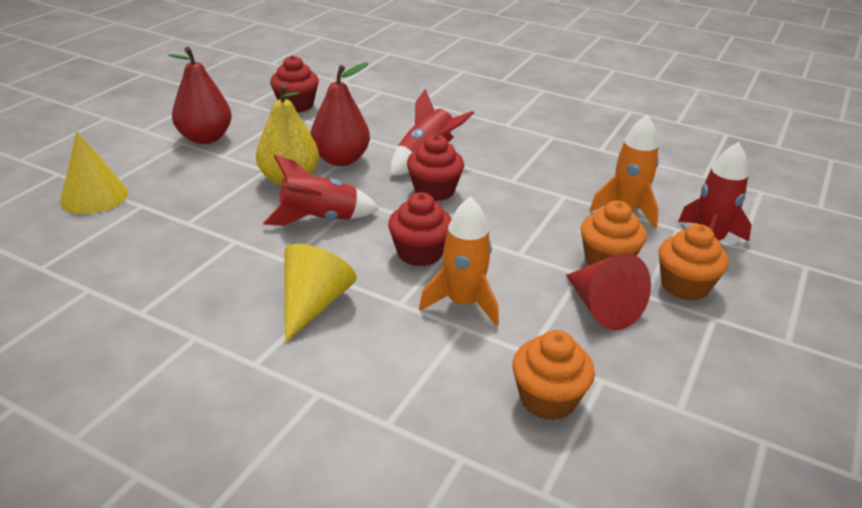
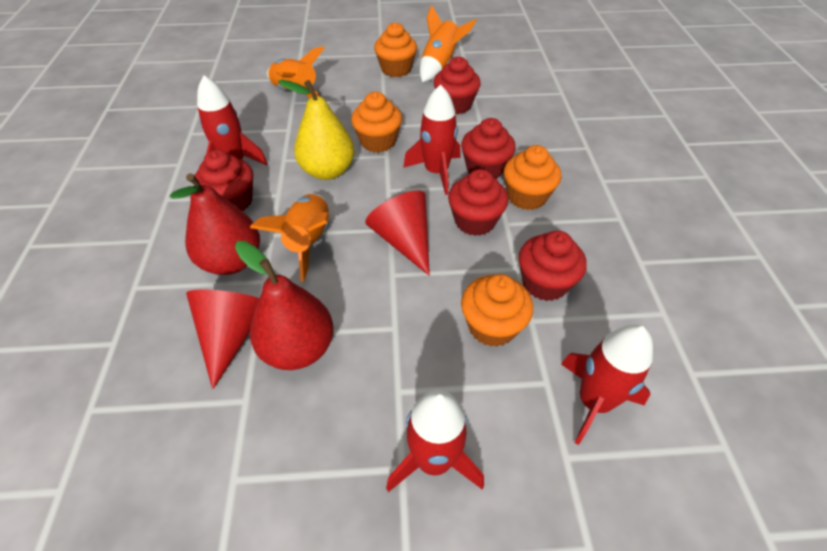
orange cupcake: 3 -> 4
orange rocket: 2 -> 3
red cone: 1 -> 2
red cupcake: 3 -> 5
red rocket: 3 -> 4
yellow cone: 2 -> 0

